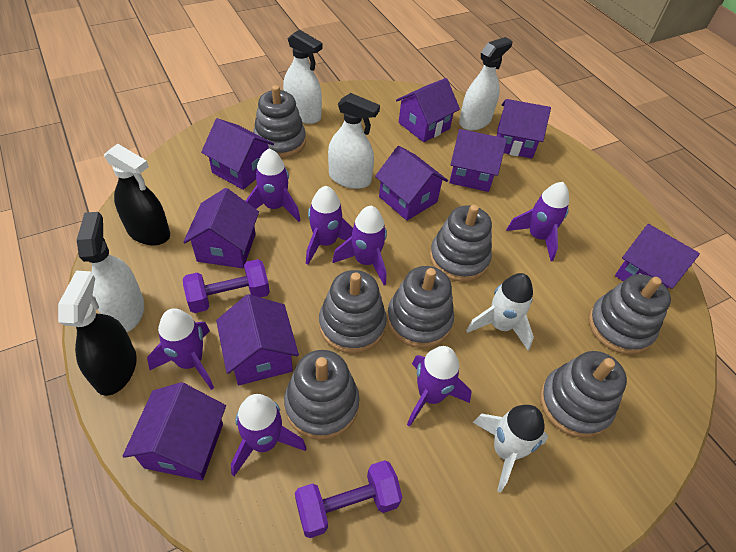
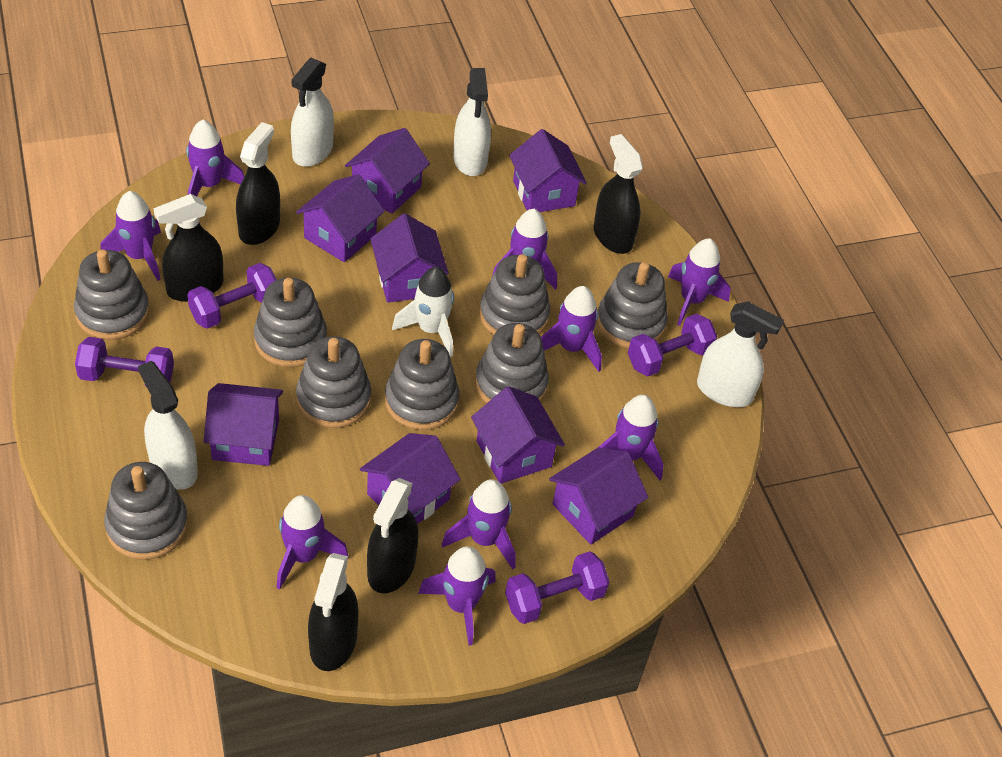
black spray bottle: 2 -> 5
grey stacking toy: 7 -> 8
purple dumbbell: 2 -> 4
purple house: 9 -> 8
purple rocket: 7 -> 9
white rocket: 2 -> 1

